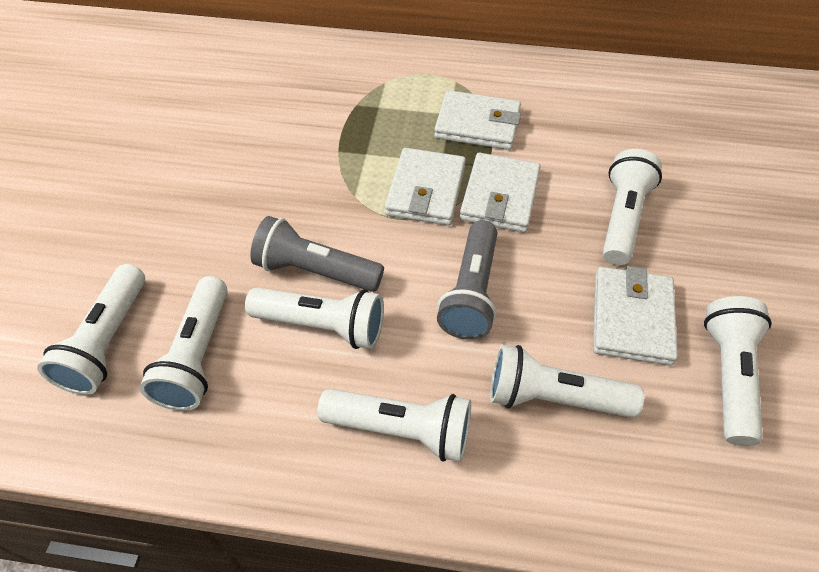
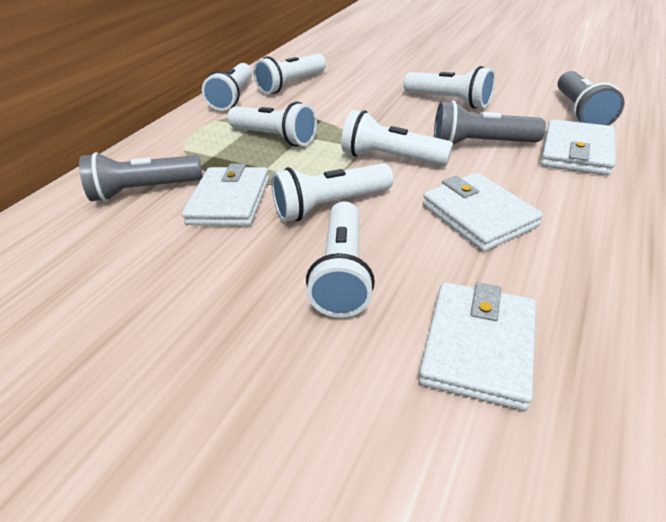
grey flashlight: 2 -> 3

